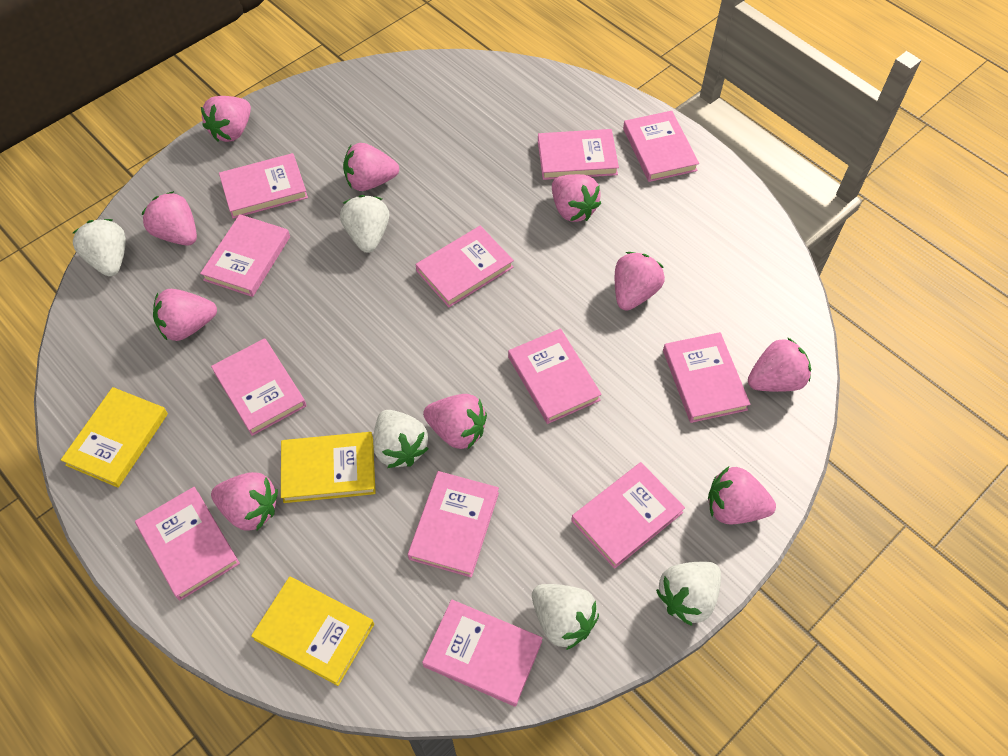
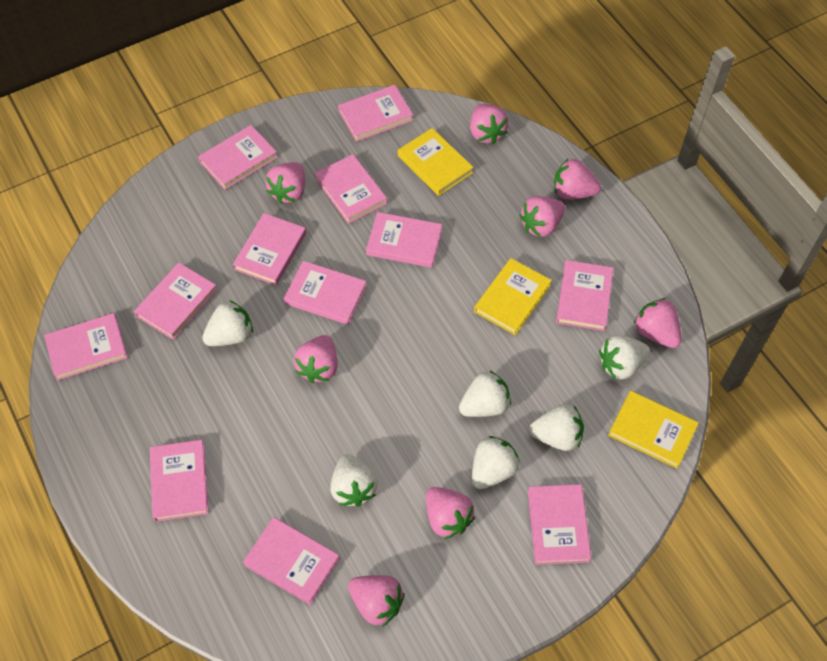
pink strawberry: 10 -> 8
white strawberry: 5 -> 6

